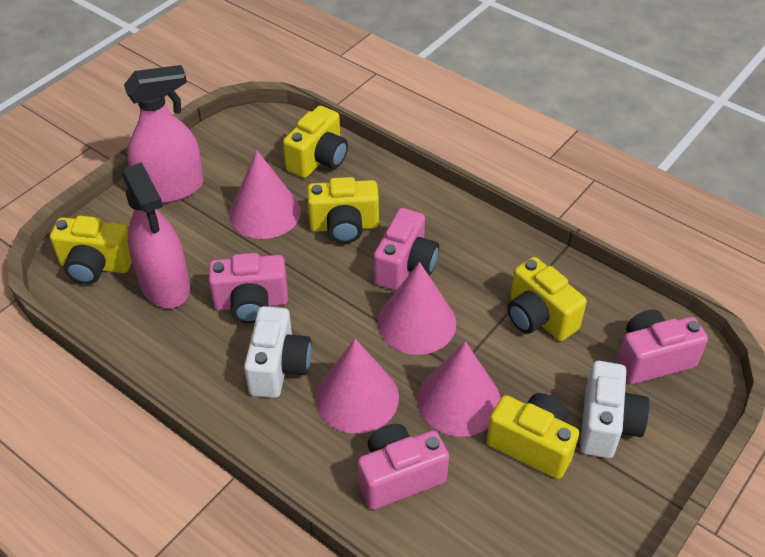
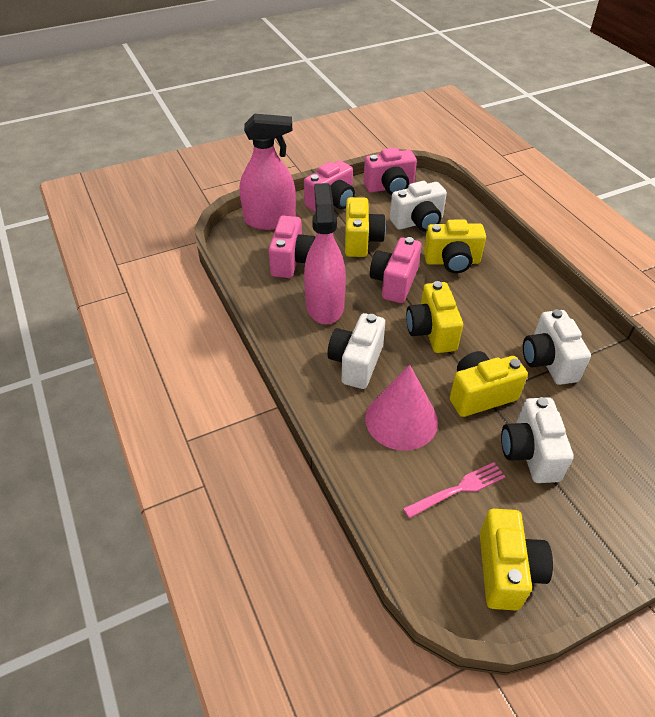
pink cone: 4 -> 1
pink fork: 0 -> 1
white camera: 2 -> 4

